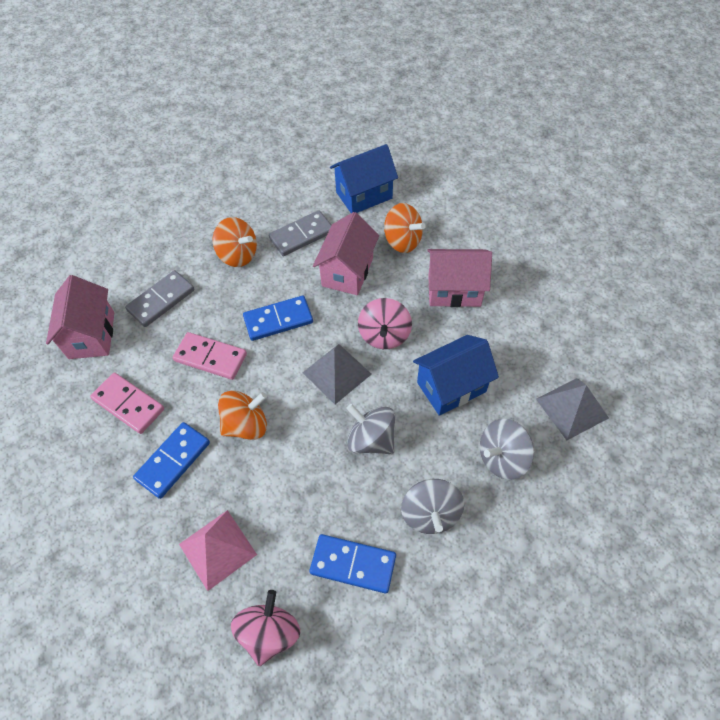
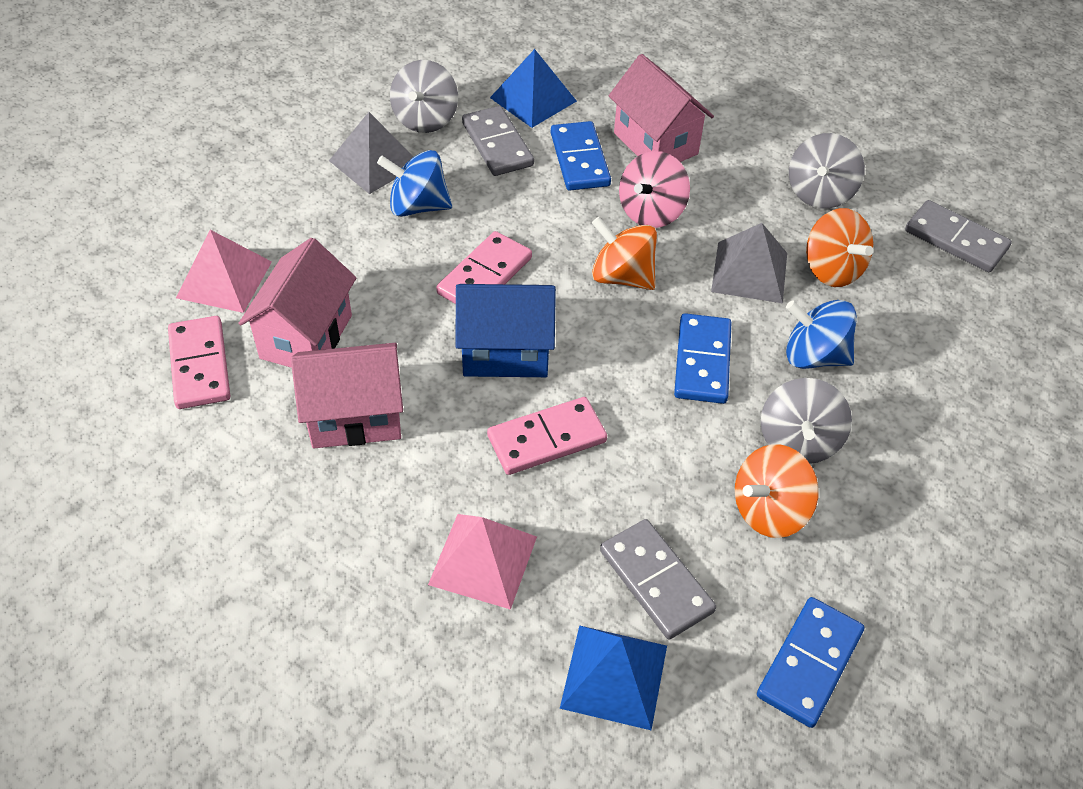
blue house: 2 -> 1
blue pyramid: 0 -> 2
blue spinning top: 0 -> 2
grey domino: 2 -> 3
pink domino: 2 -> 3
pink pyramid: 1 -> 2
pink spinning top: 2 -> 1

